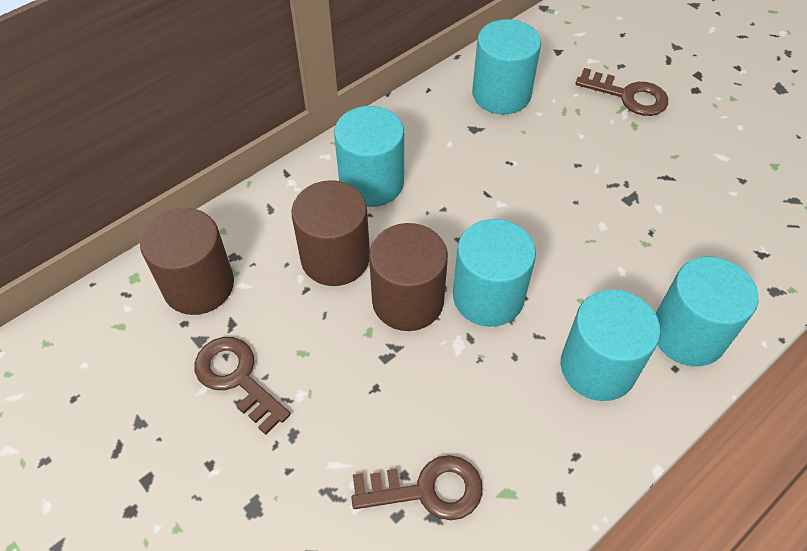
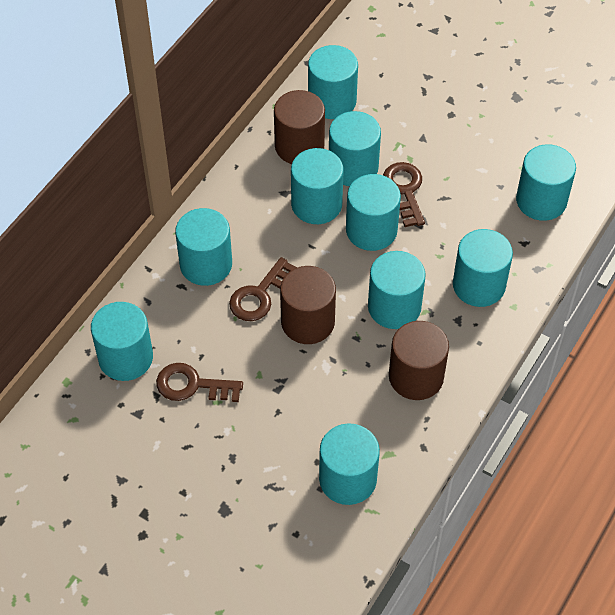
turquoise cylinder: 5 -> 10

